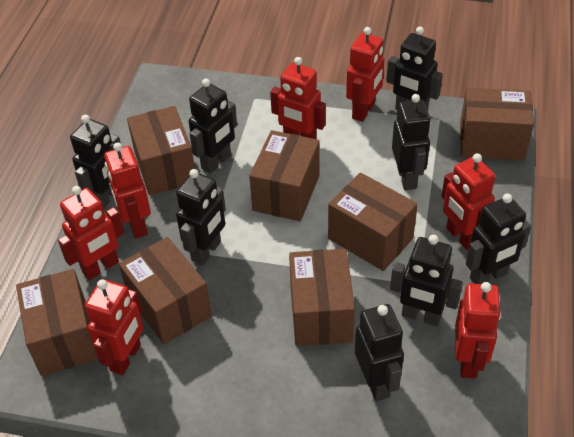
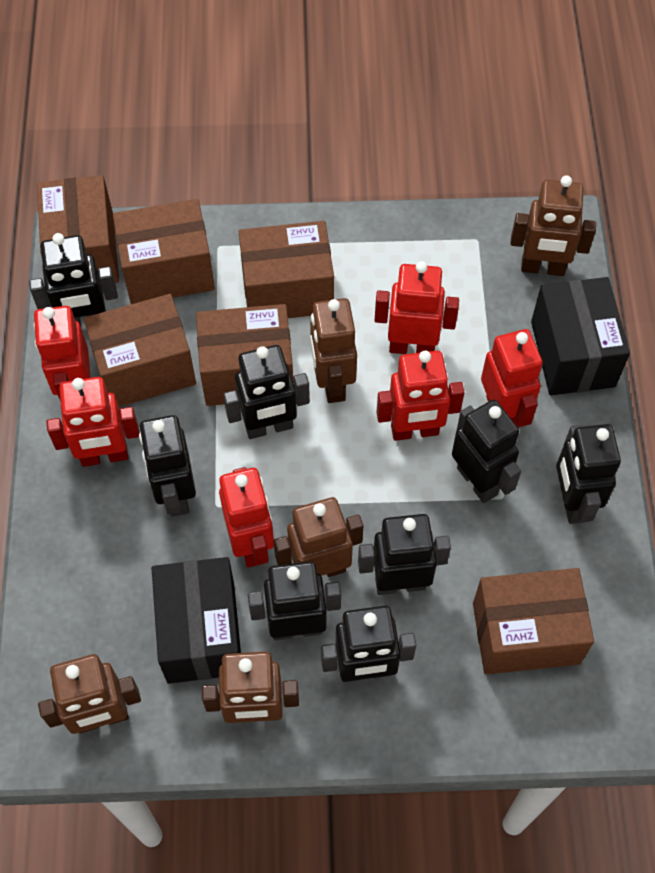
black box: 0 -> 2
brown box: 7 -> 6
brown robot: 0 -> 5
red robot: 7 -> 6

